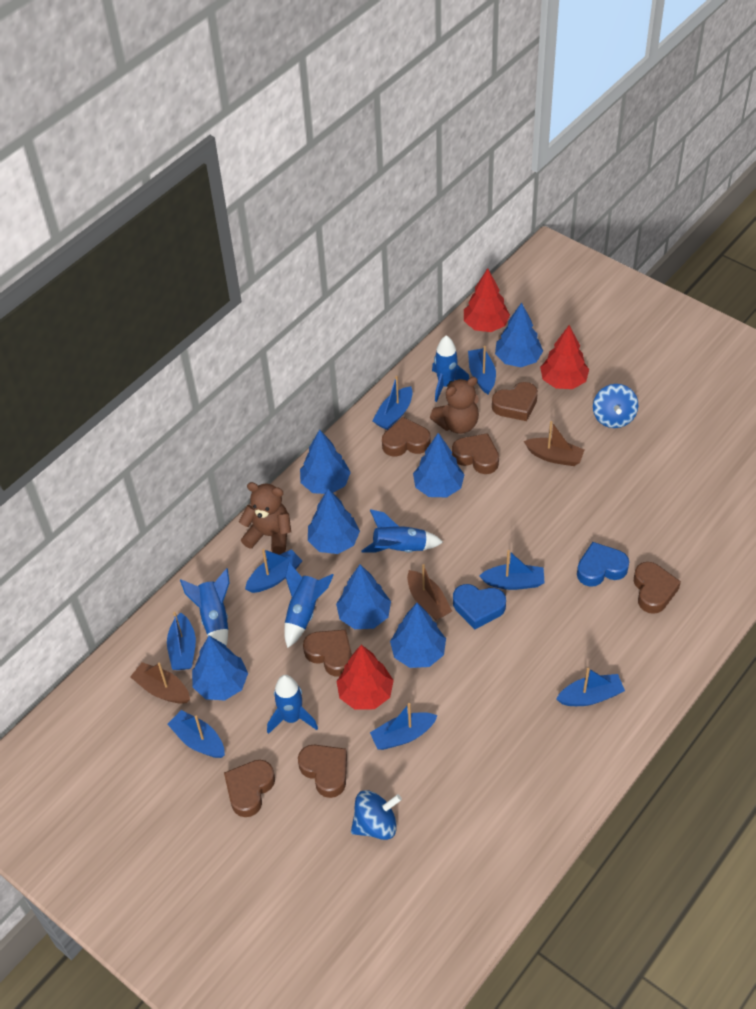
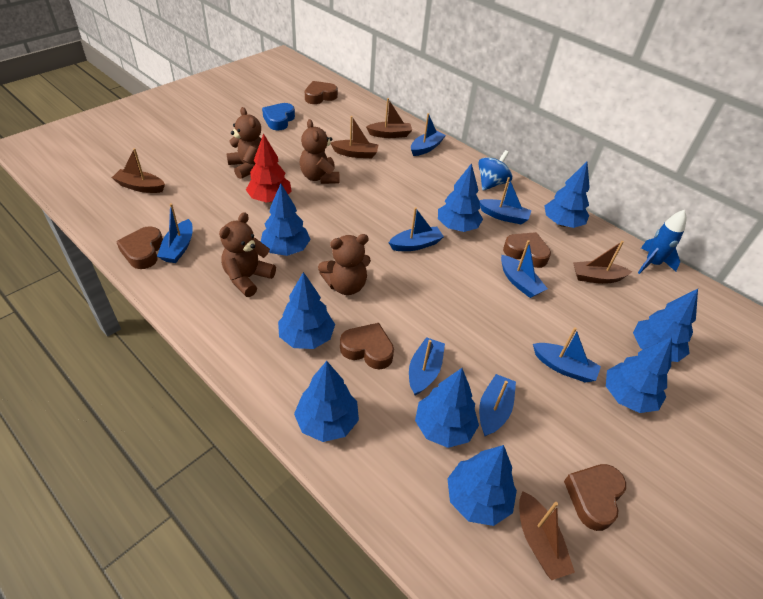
blue heart: 2 -> 1
blue rocket: 5 -> 1
blue spinning top: 2 -> 1
blue tree: 7 -> 9
brown boat: 3 -> 5
brown heart: 7 -> 5
brown teddy bear: 2 -> 4
red tree: 3 -> 1

